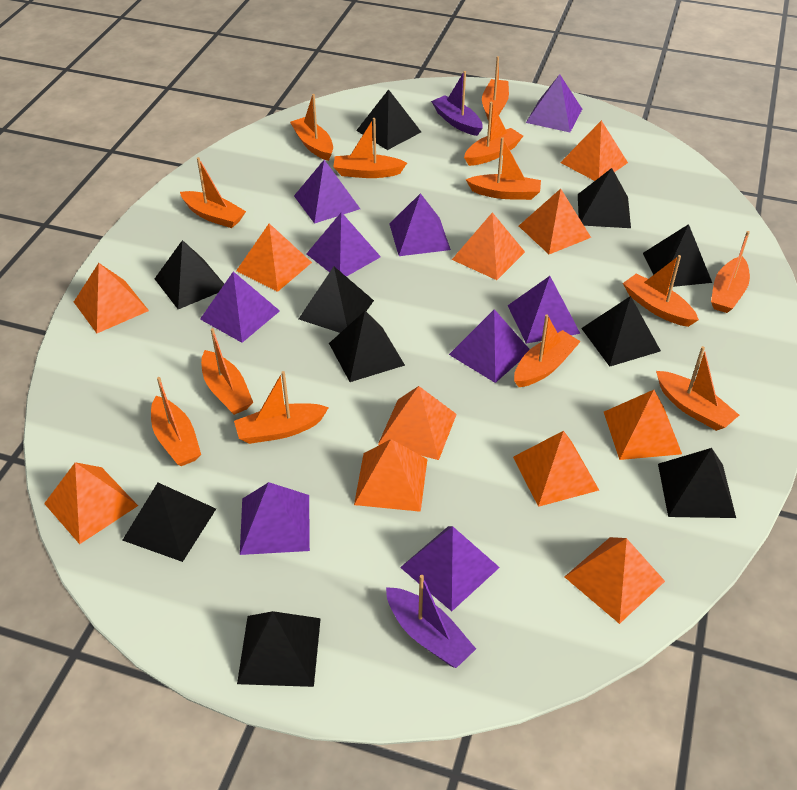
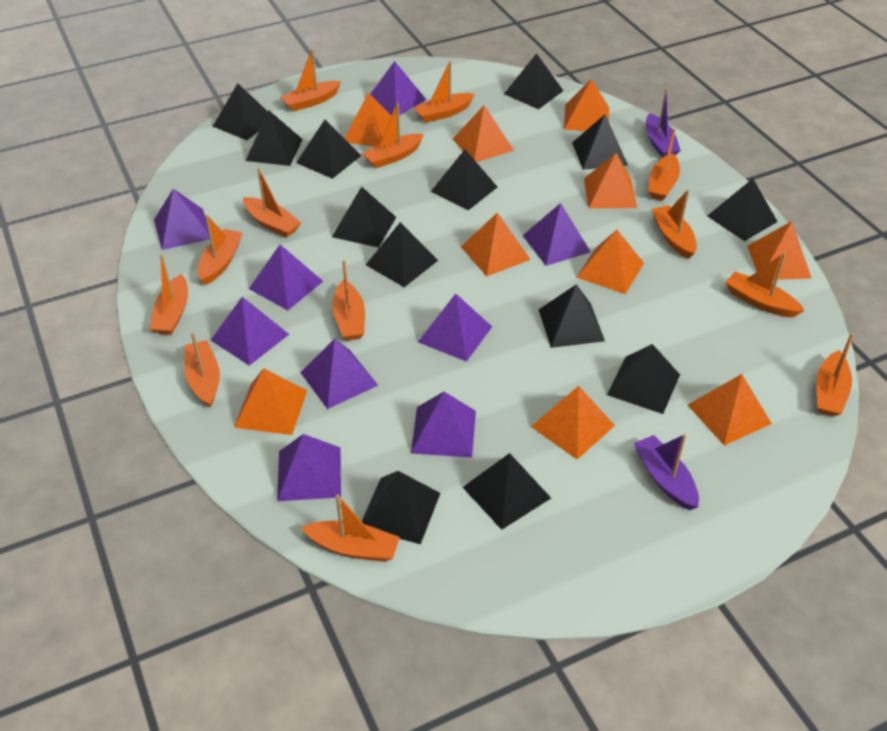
black pyramid: 10 -> 13
orange pyramid: 11 -> 10

